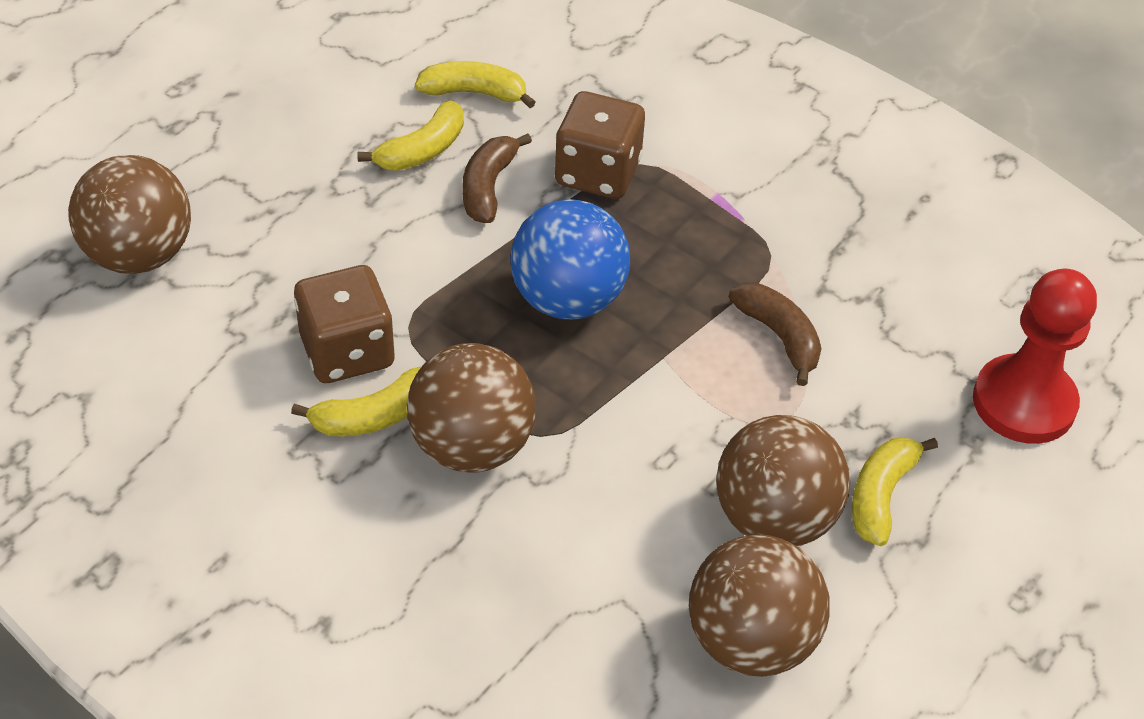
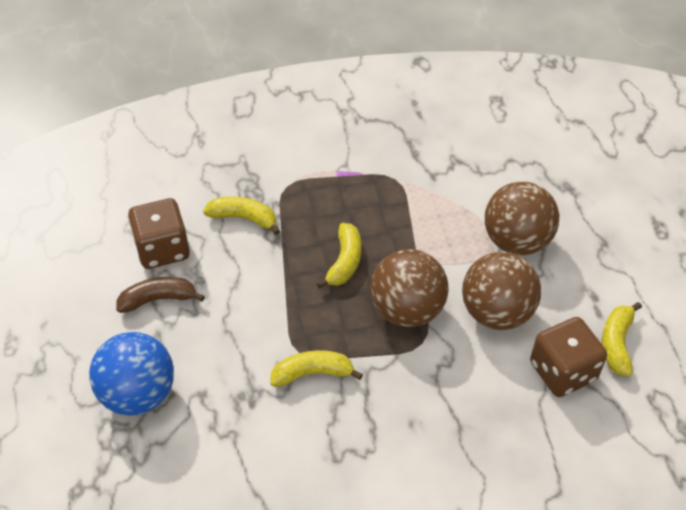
brown ball: 4 -> 3
brown banana: 2 -> 1
red pawn: 1 -> 0

